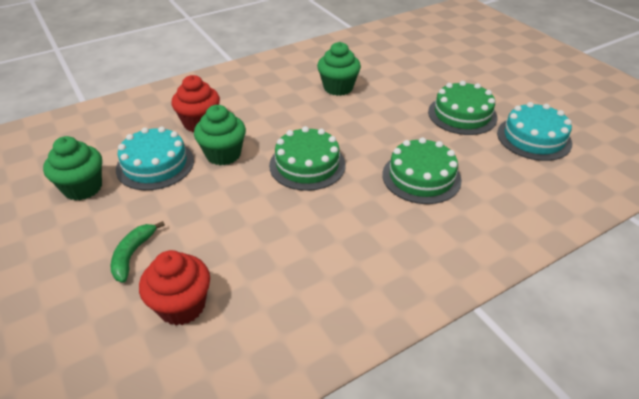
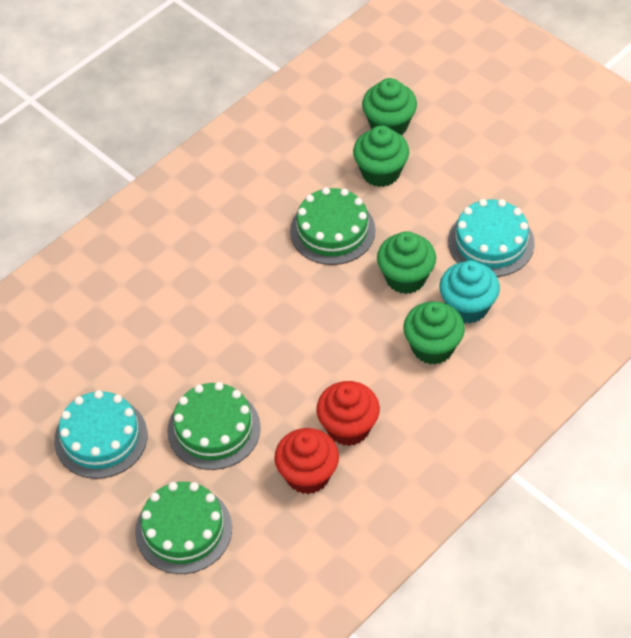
green banana: 1 -> 0
green cupcake: 3 -> 4
turquoise cupcake: 0 -> 1

